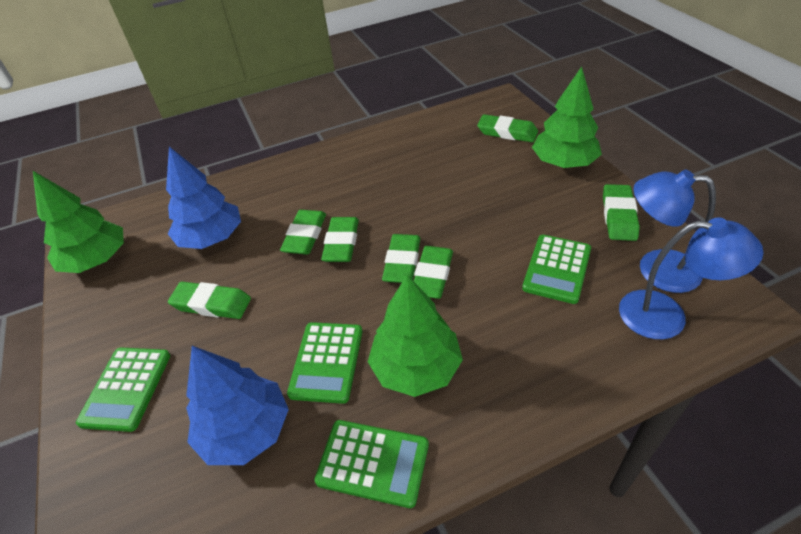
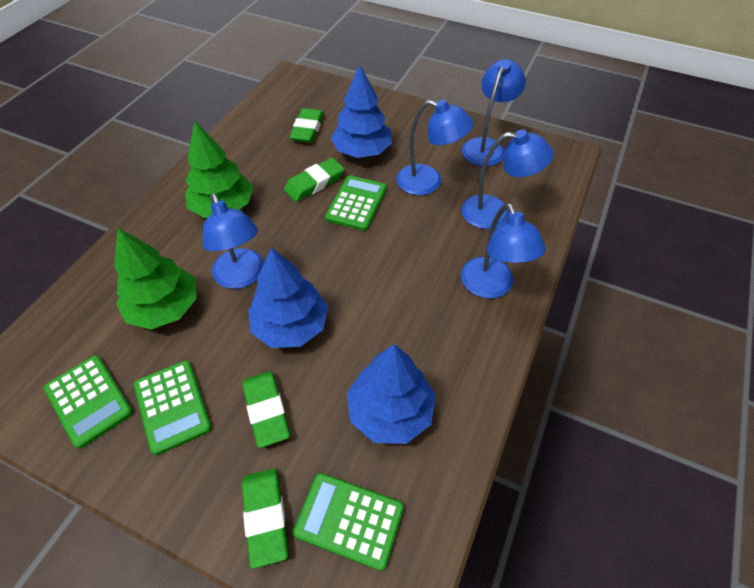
blue lamp: 2 -> 5
blue tree: 2 -> 3
green eraser: 7 -> 4
green tree: 3 -> 2

